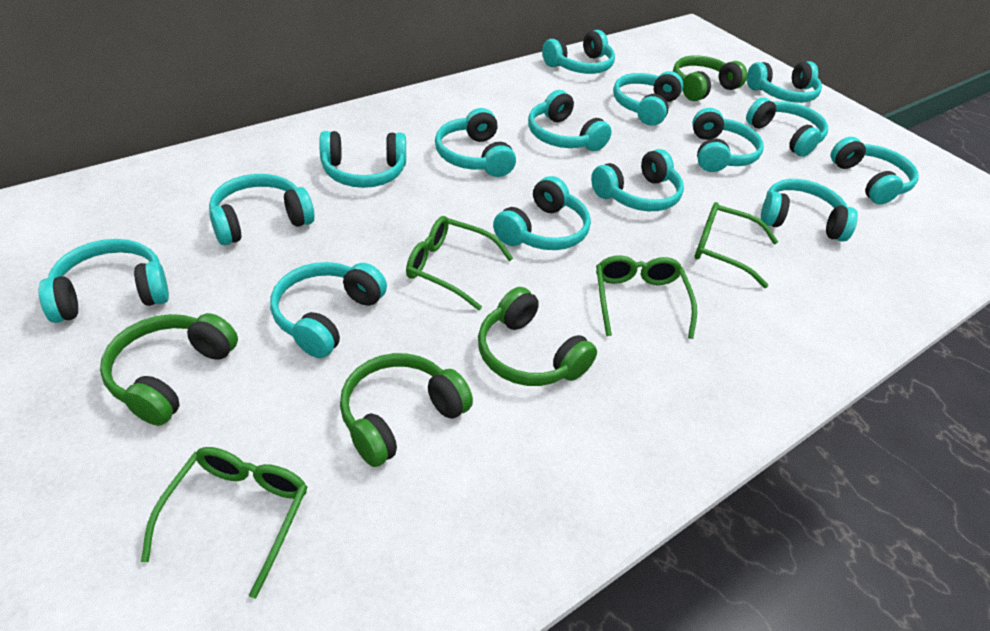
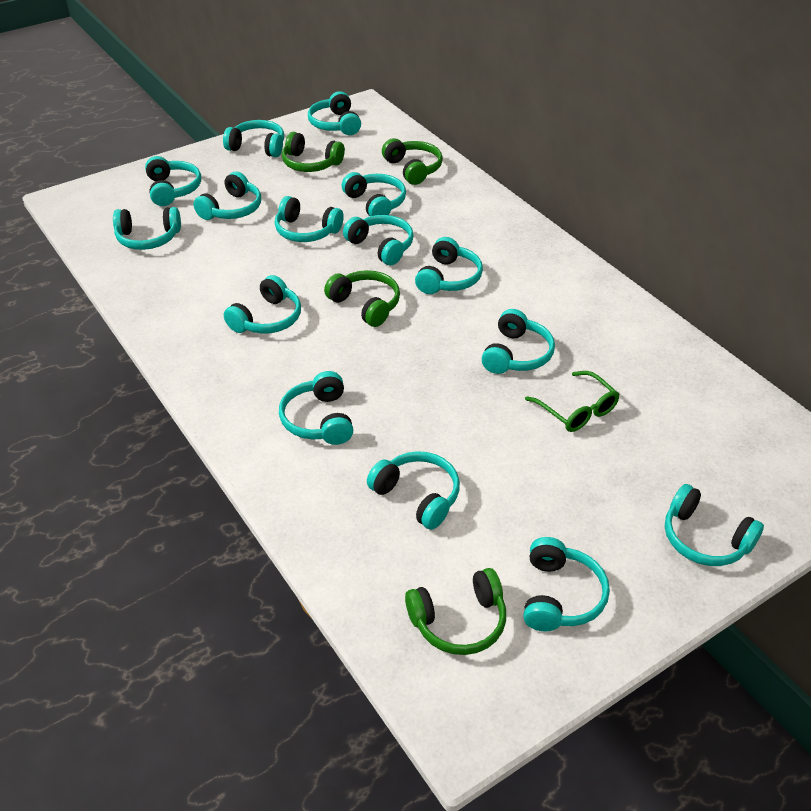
green glasses: 4 -> 1

